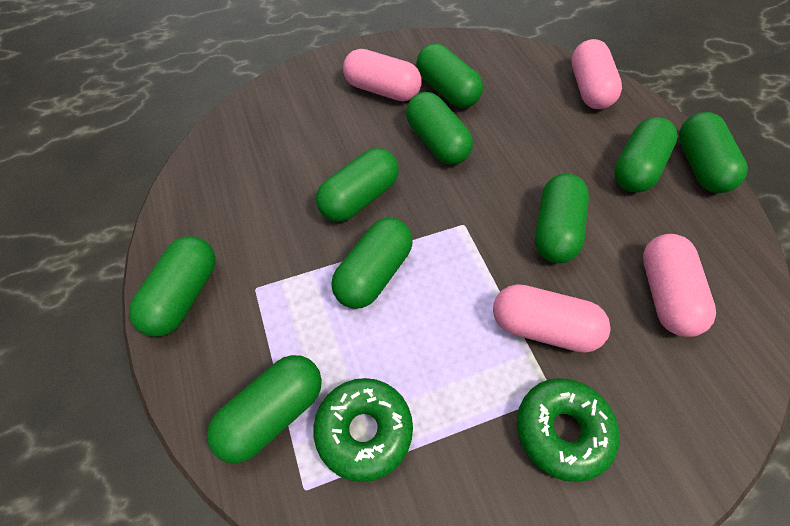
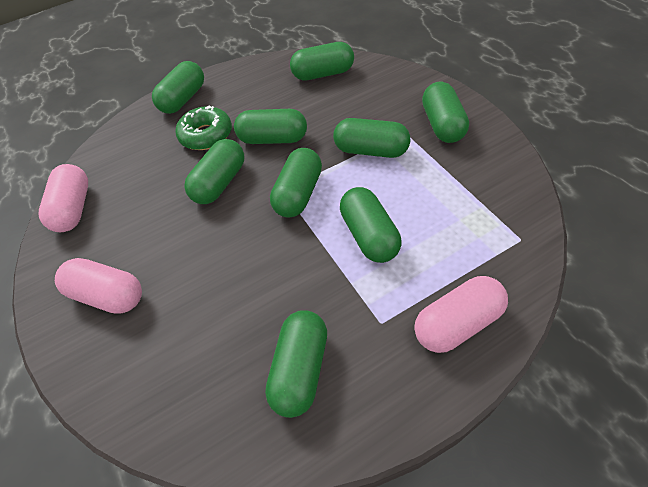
green donut: 2 -> 1
pink capsule: 4 -> 3

